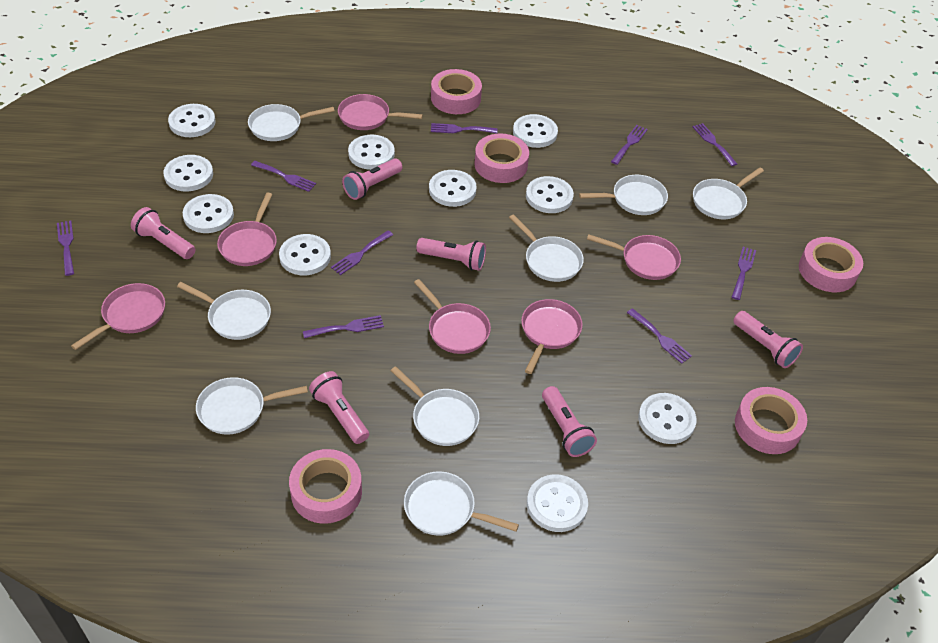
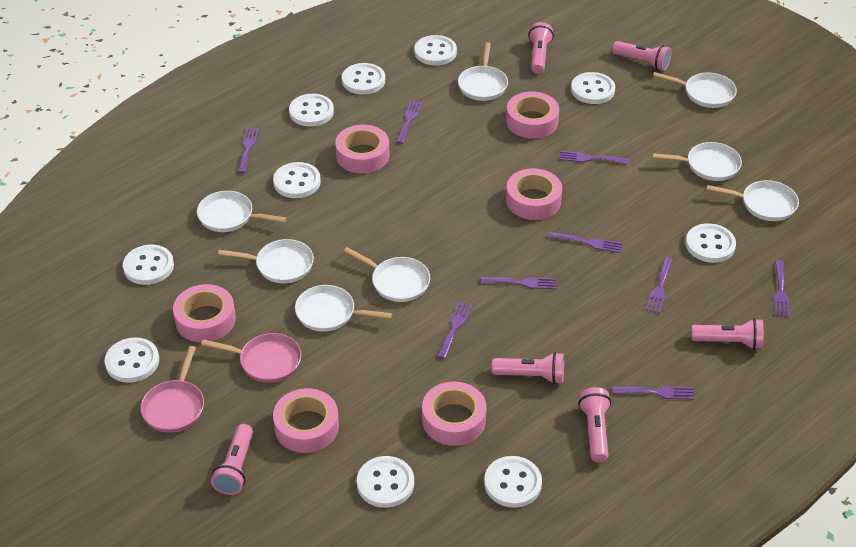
pink pan: 6 -> 2
pink tape: 5 -> 6

